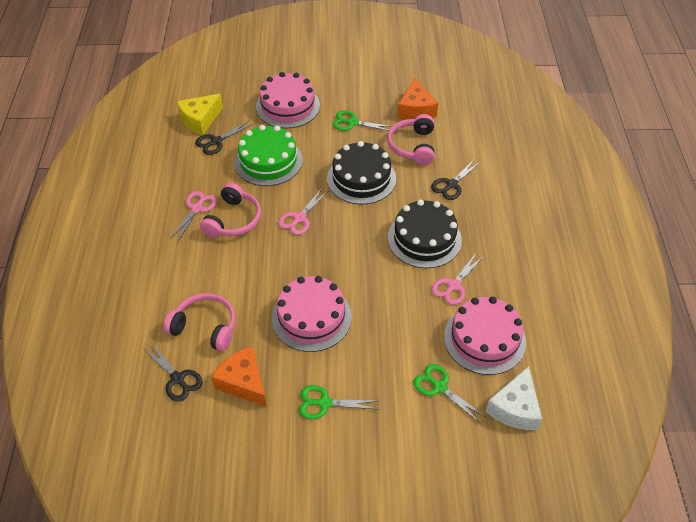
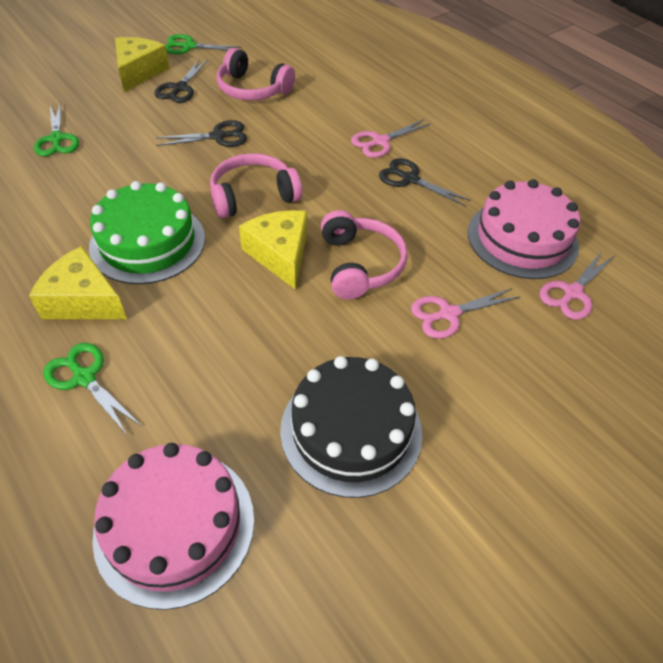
black cake: 2 -> 1
orange cheese: 2 -> 0
pink cake: 3 -> 2
white cheese: 1 -> 0
yellow cheese: 1 -> 3

